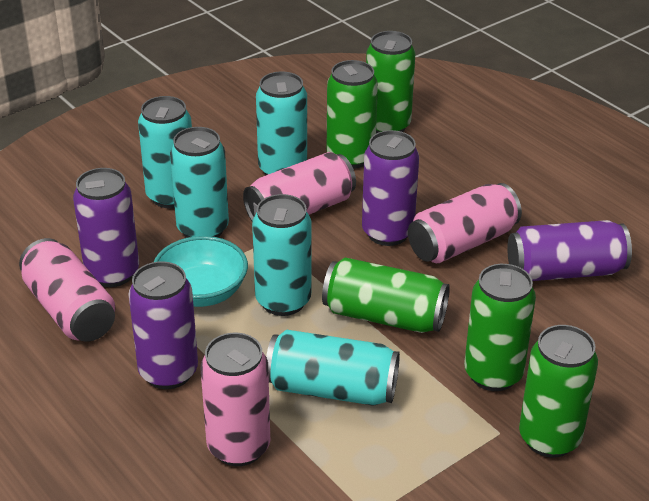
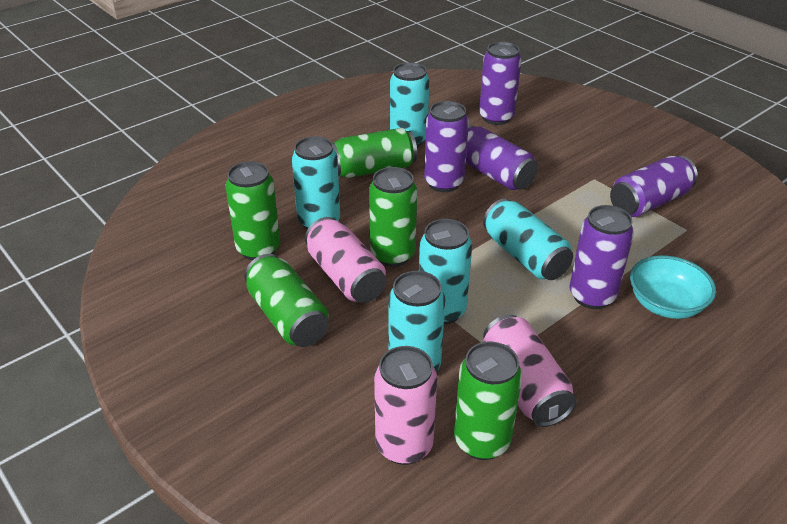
pink can: 4 -> 3
purple can: 4 -> 5

